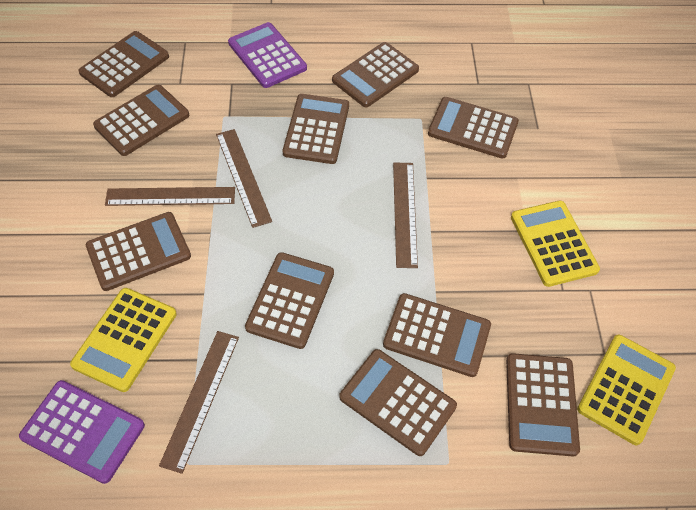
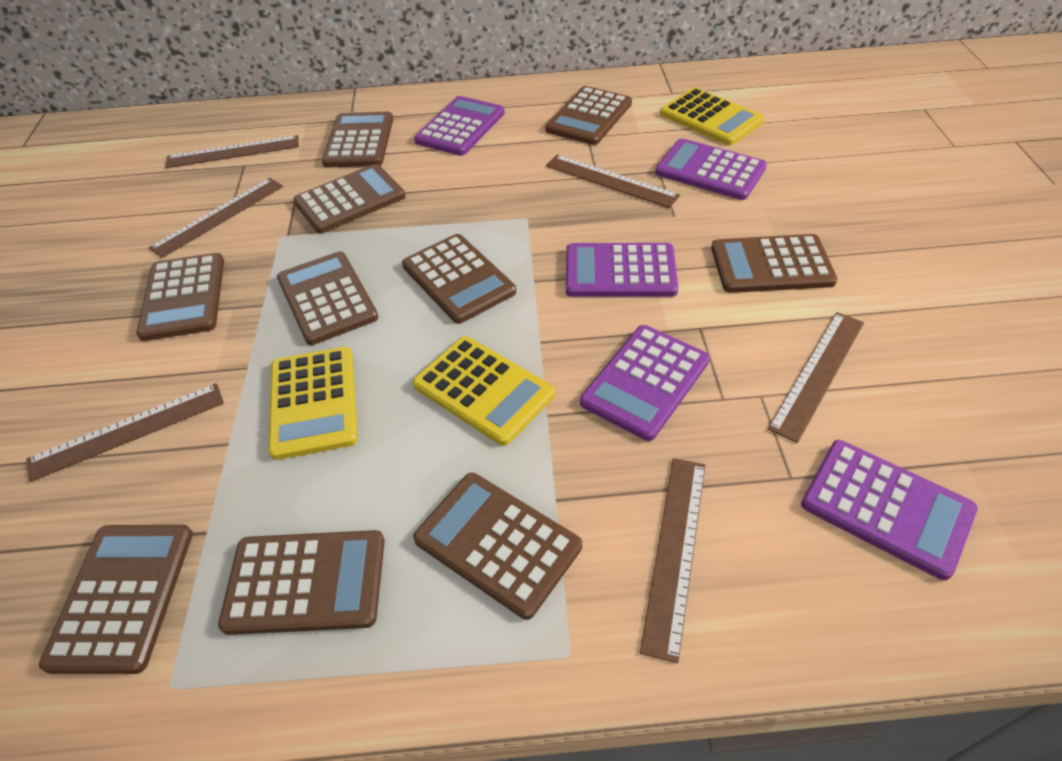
brown ruler: 4 -> 6
purple calculator: 2 -> 5

